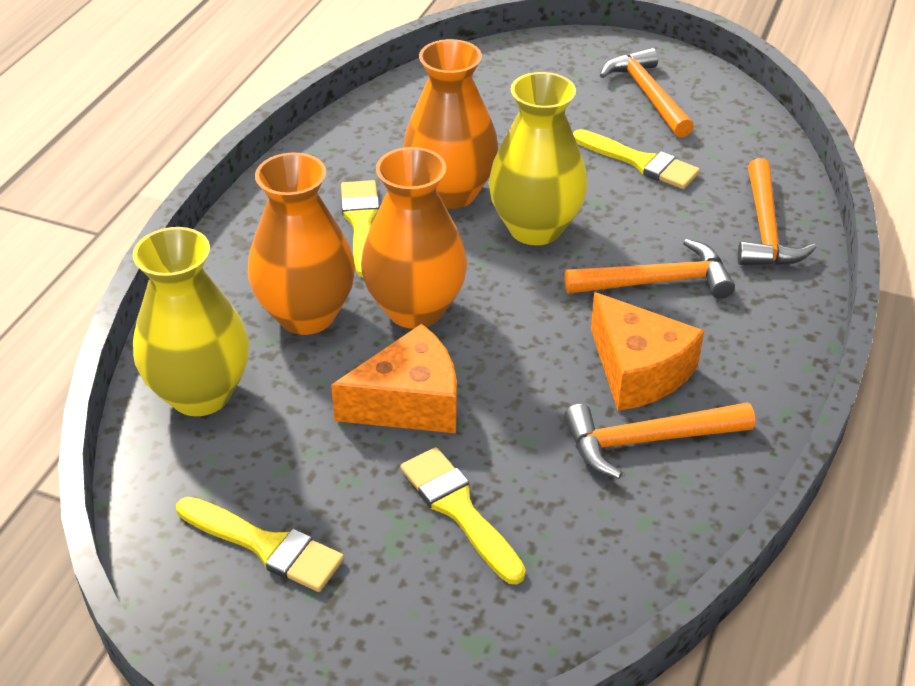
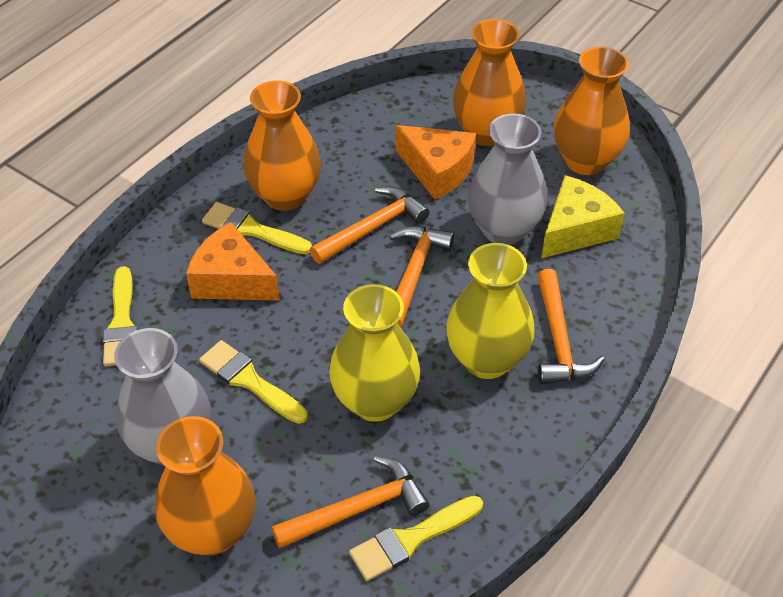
grey vase: 0 -> 2
orange vase: 3 -> 4
yellow cheese: 0 -> 1

